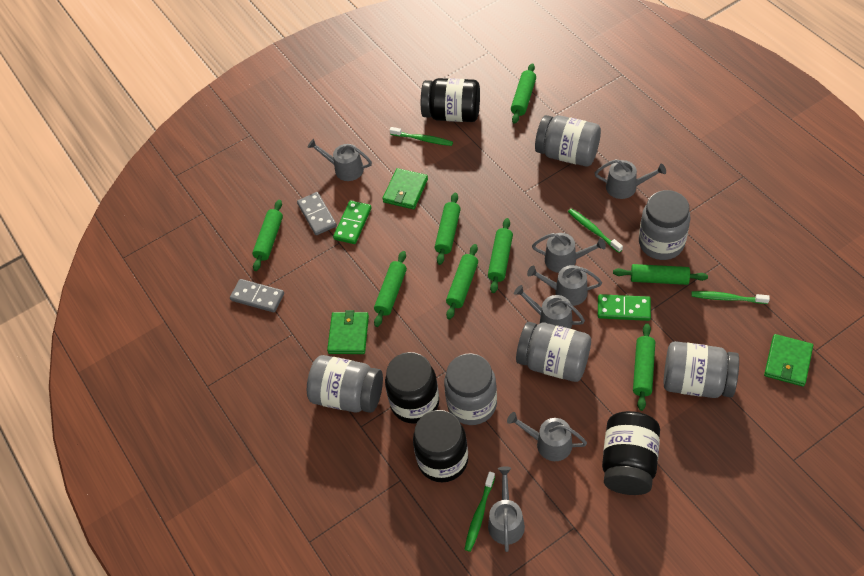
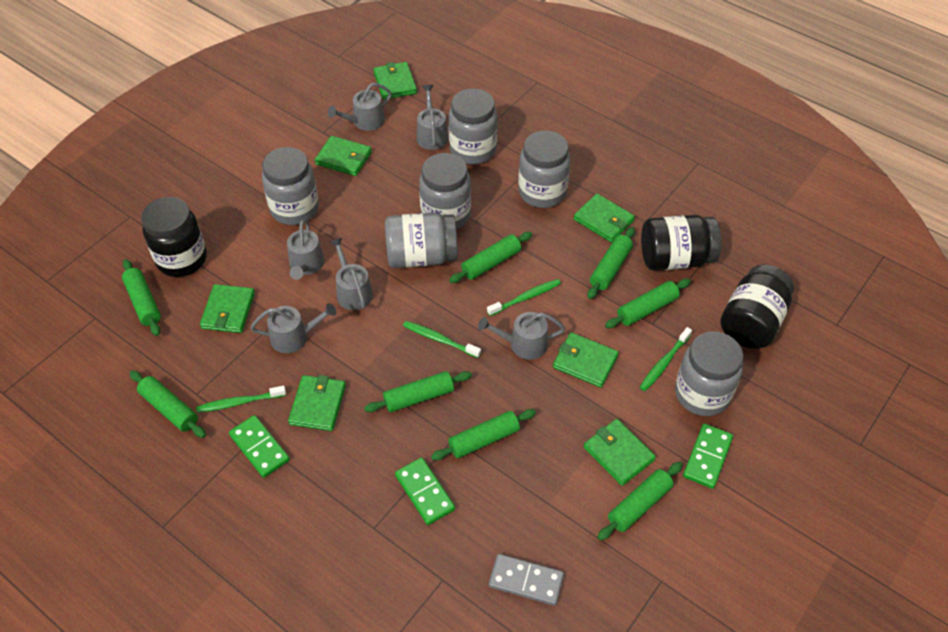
black jar: 4 -> 3
green domino: 2 -> 3
green wallet: 3 -> 7
grey domino: 2 -> 1
grey watering can: 7 -> 6

